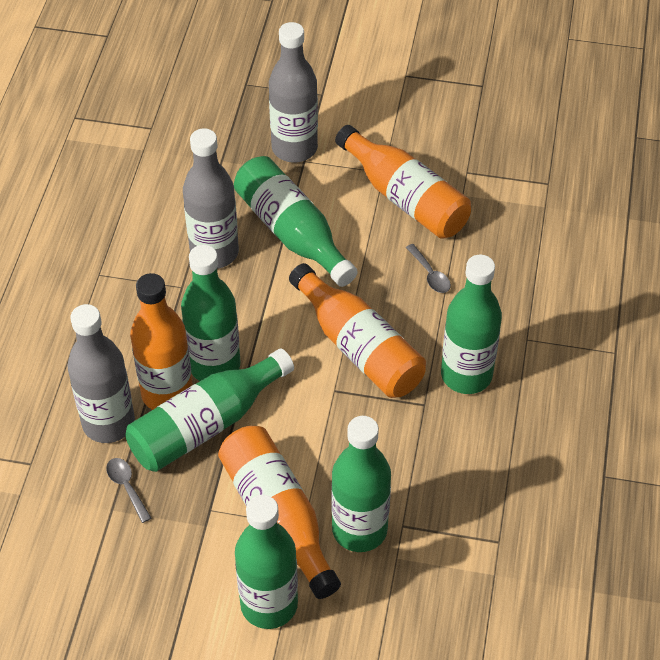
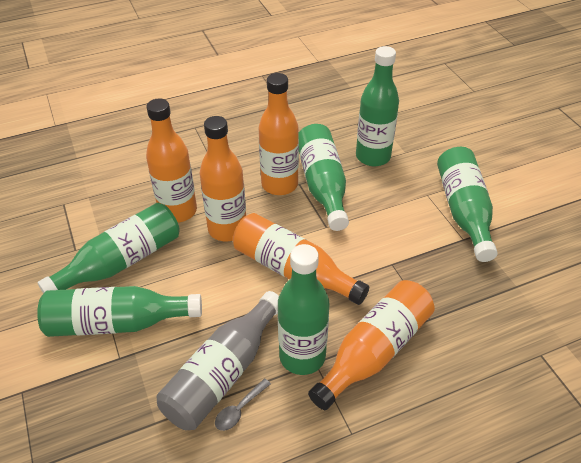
grey bottle: 3 -> 1
grey spoon: 2 -> 1
orange bottle: 4 -> 5

